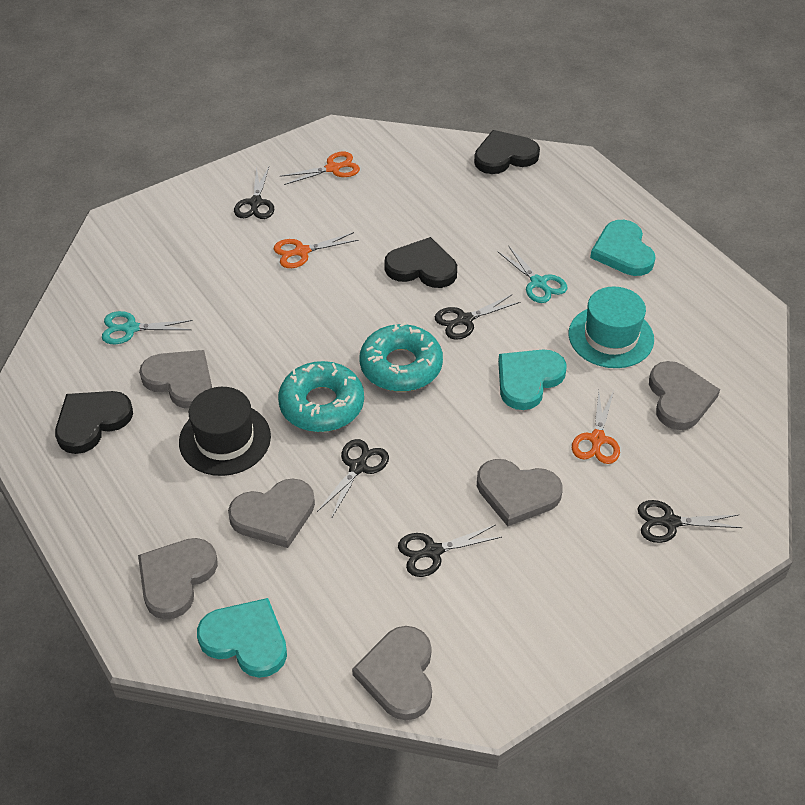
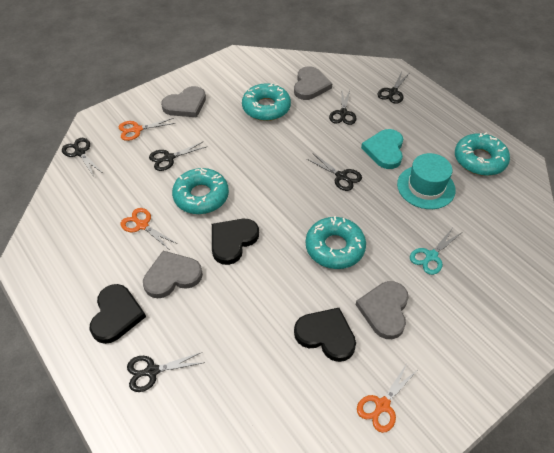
black hat: 1 -> 0
black scissors: 5 -> 6
grey heart: 6 -> 4
turquoise donut: 2 -> 4
turquoise heart: 3 -> 1
turquoise scissors: 2 -> 1

